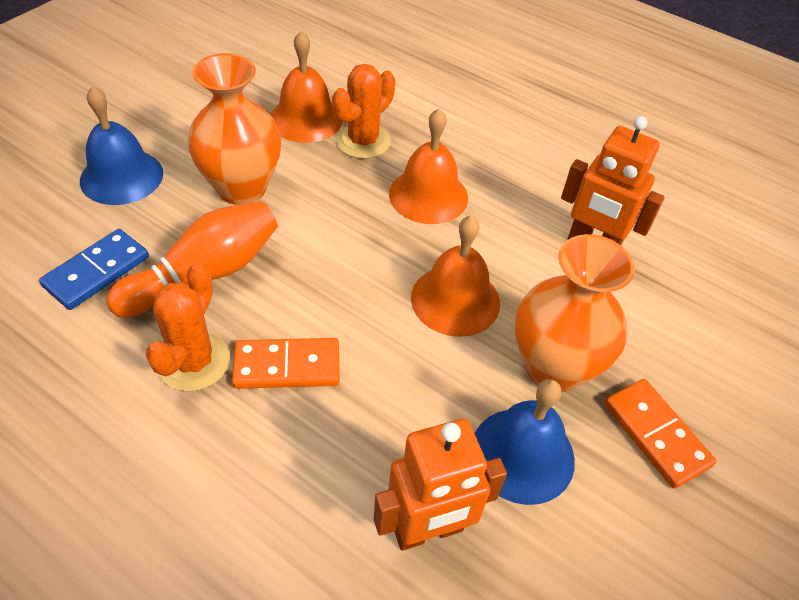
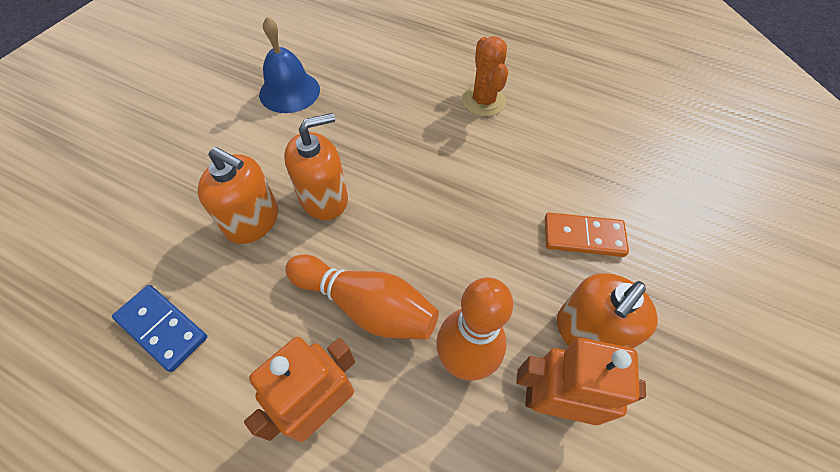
blue bell: 2 -> 1
orange bell: 3 -> 0
orange bowling pin: 1 -> 2
orange cactus: 2 -> 1
orange domino: 2 -> 1
orange soap dispenser: 0 -> 3
orange vase: 2 -> 0

